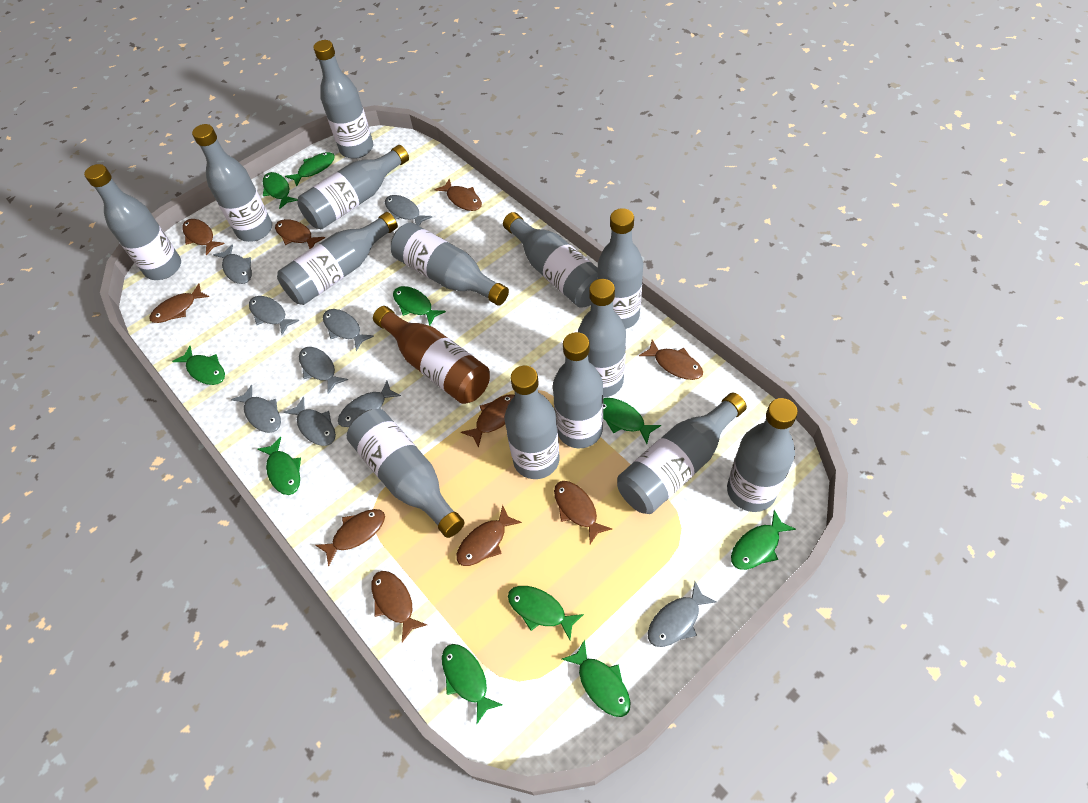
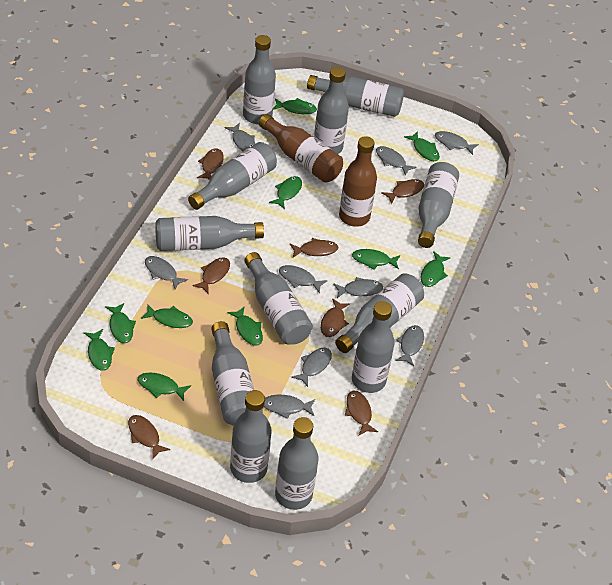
brown bottle: 1 -> 2
brown fish: 10 -> 7
grey bottle: 14 -> 12

